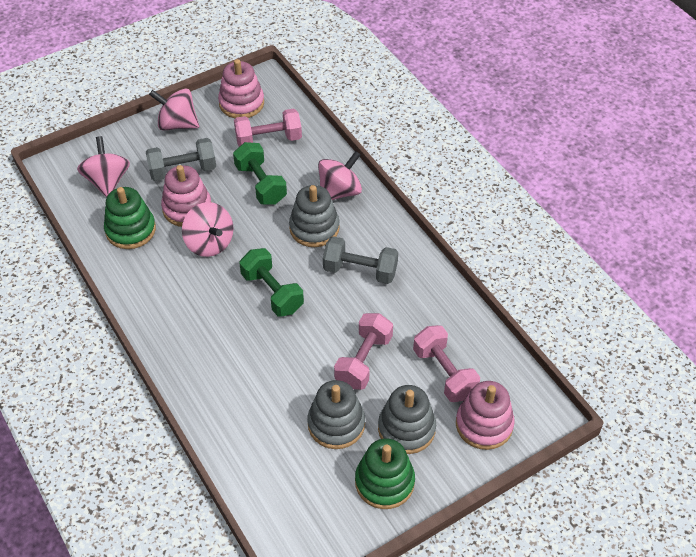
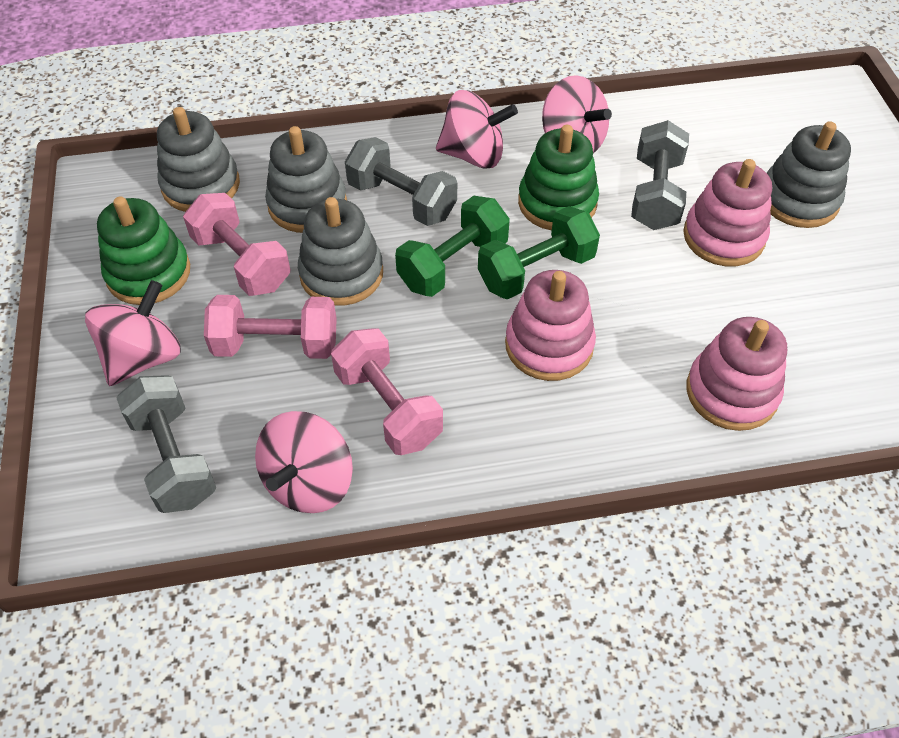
grey dumbbell: 2 -> 3
grey stacking toy: 3 -> 4

